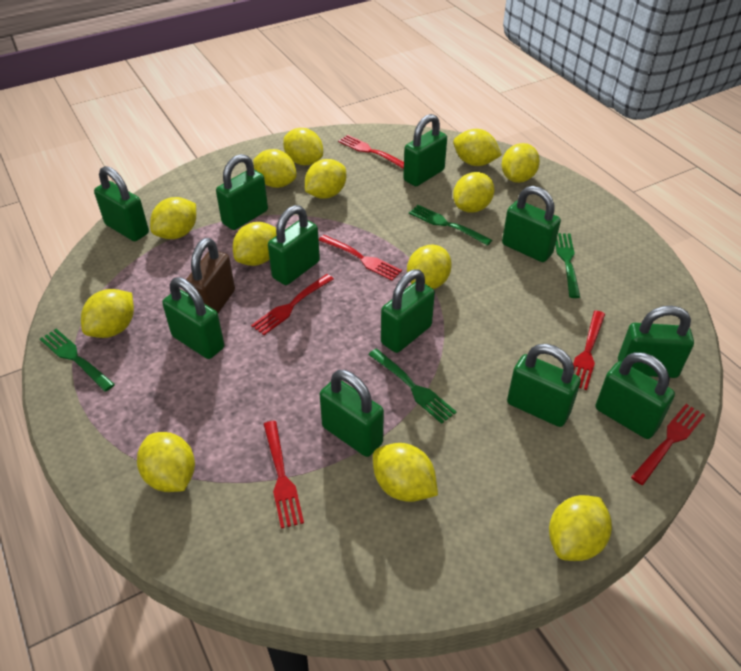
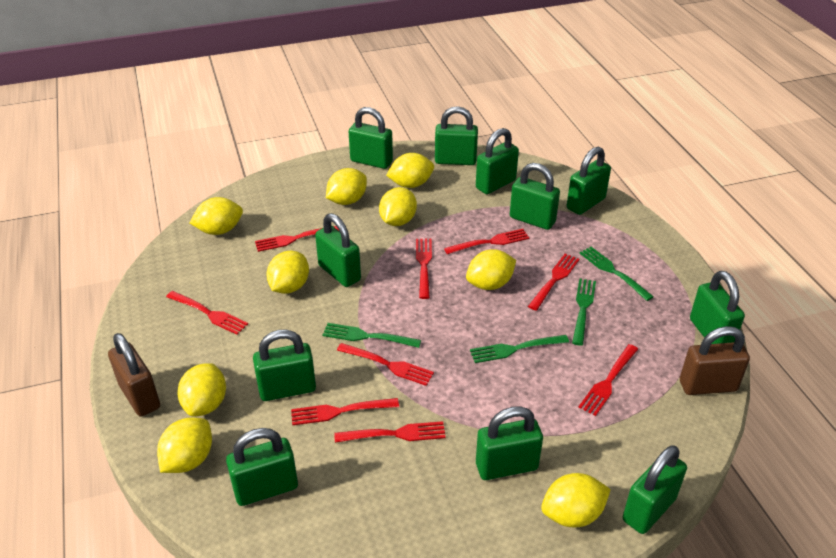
brown padlock: 1 -> 2
red fork: 6 -> 9
yellow lemon: 13 -> 9

